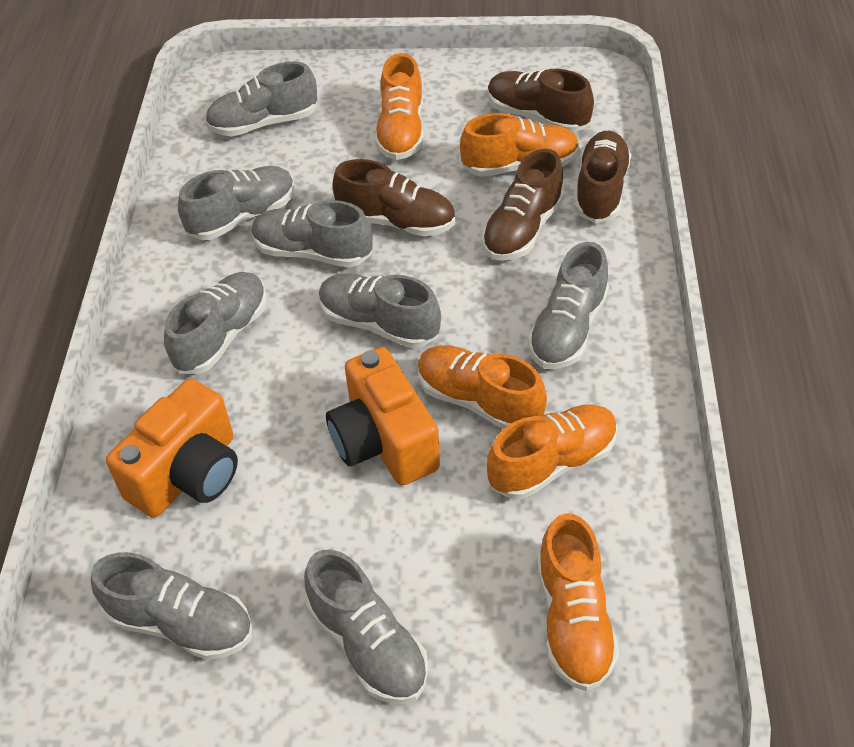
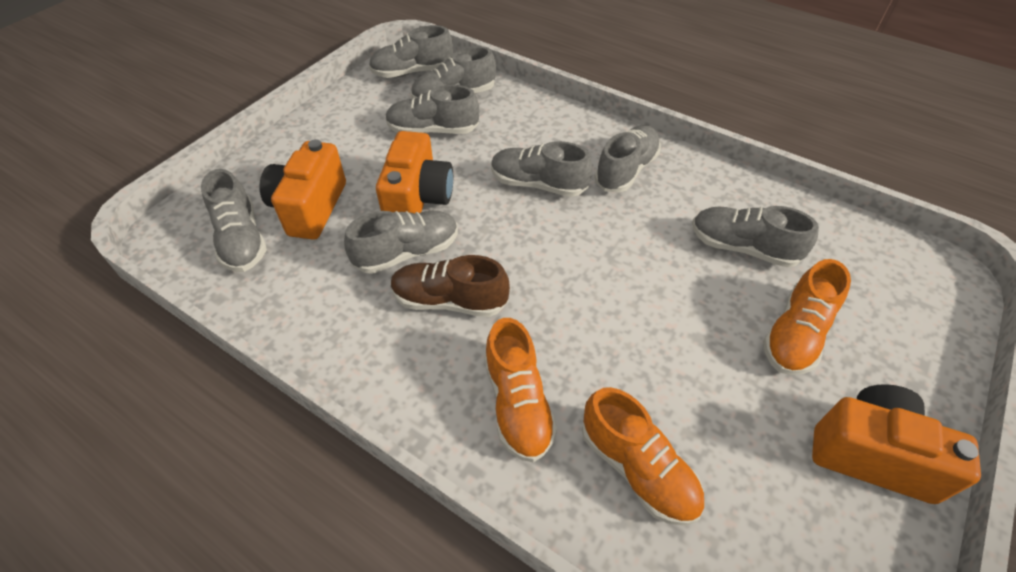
brown shoe: 4 -> 1
orange camera: 2 -> 3
orange shoe: 5 -> 3

